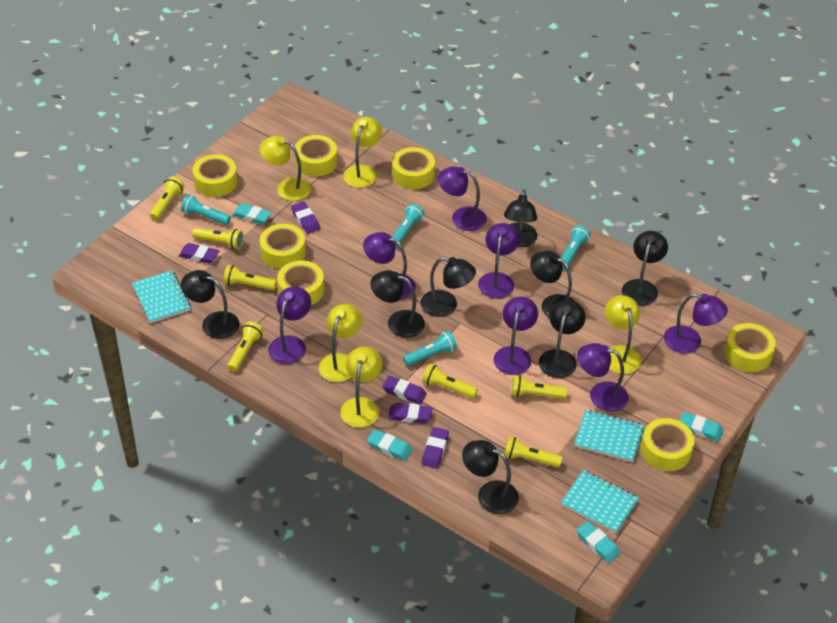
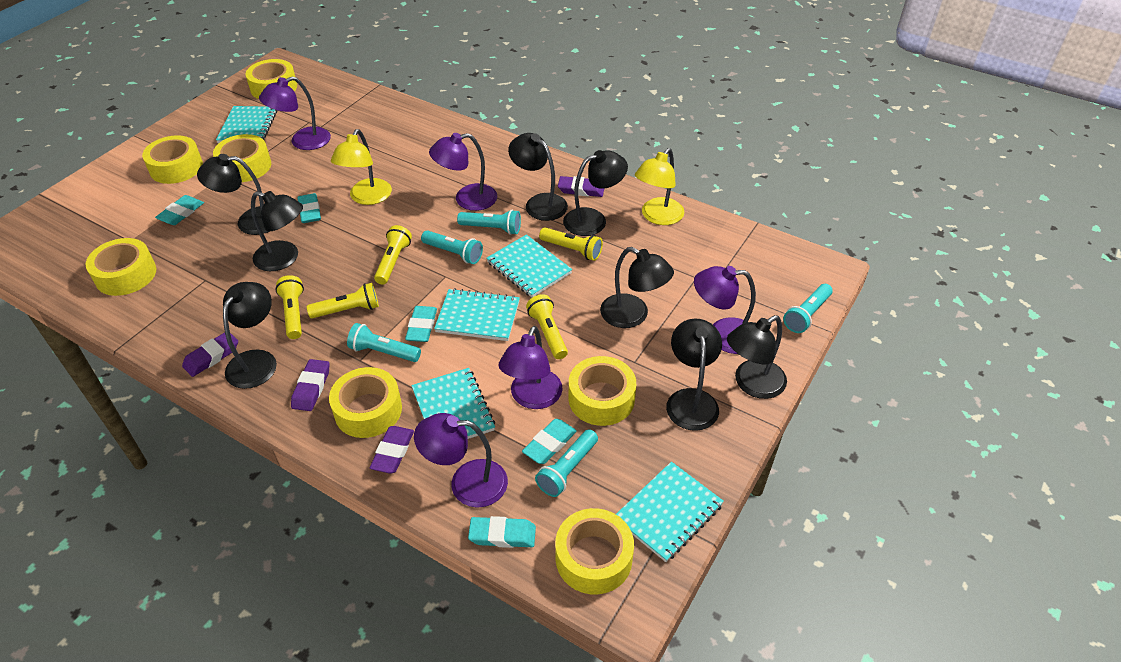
purple eraser: 5 -> 4
purple lamp: 7 -> 5
turquoise eraser: 4 -> 5
turquoise flashlight: 4 -> 5
turquoise notebook: 3 -> 5
yellow flashlight: 7 -> 5
yellow lamp: 5 -> 2

